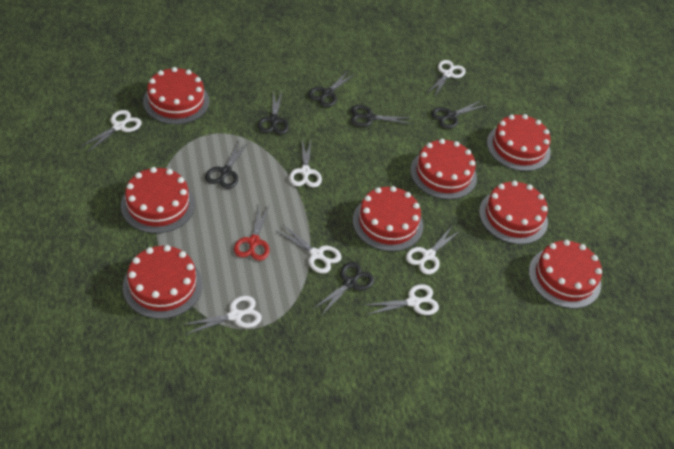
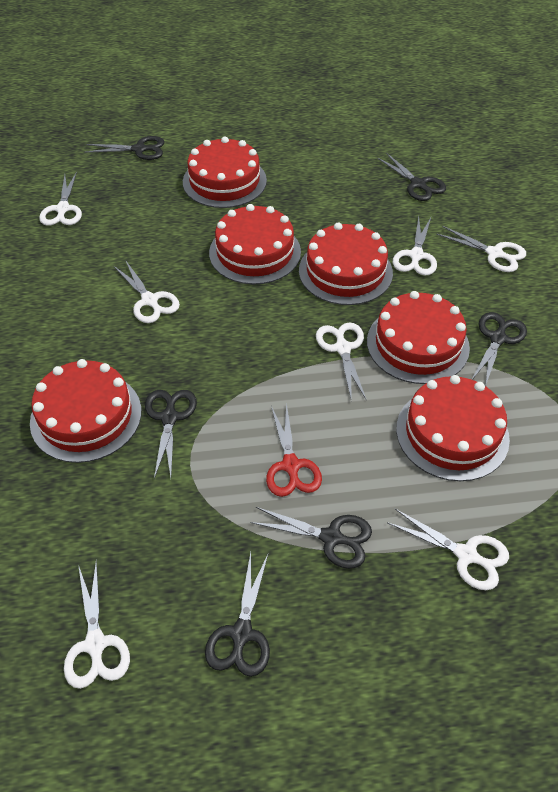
red cake: 8 -> 6

